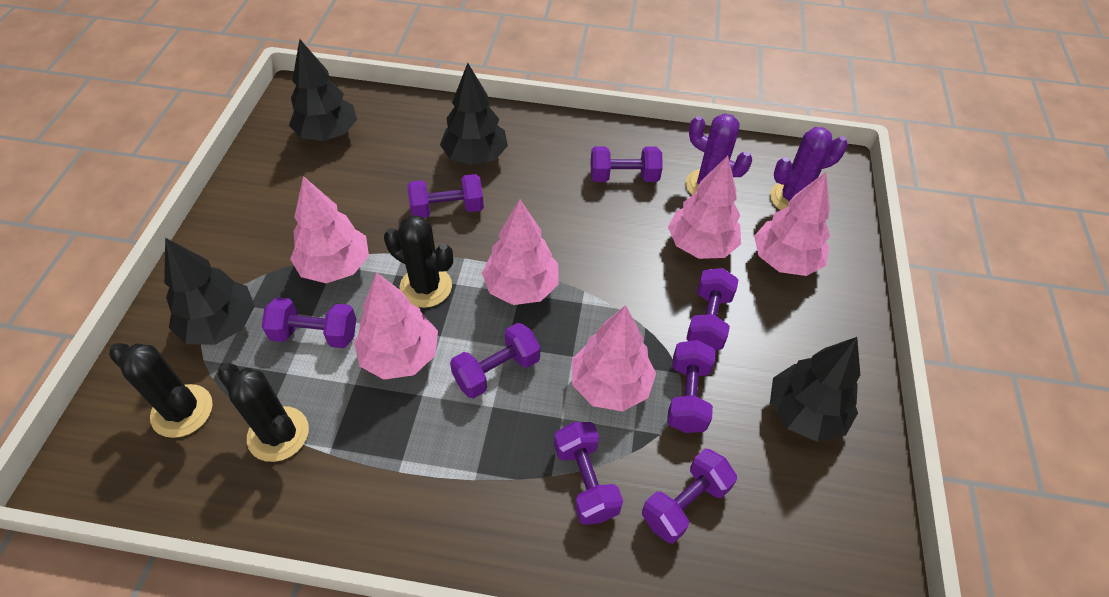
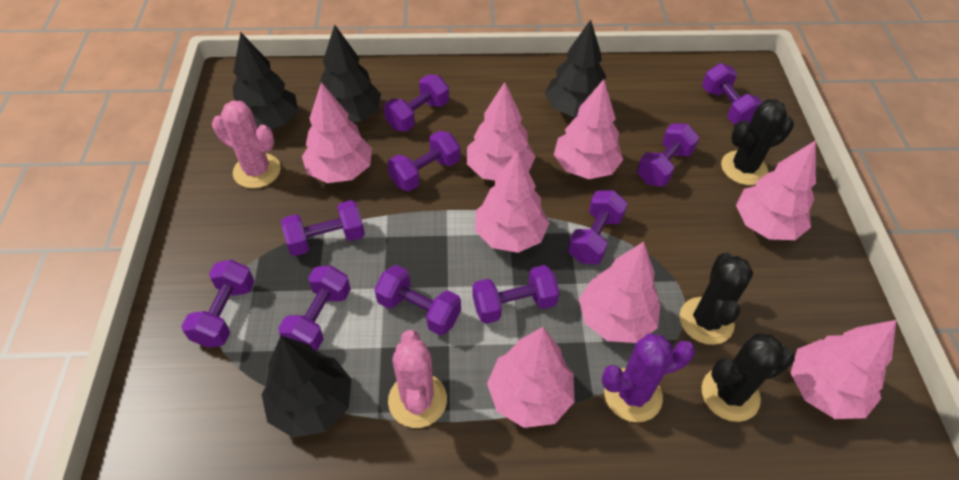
pink cactus: 0 -> 2
pink tree: 6 -> 8
purple cactus: 2 -> 1
purple dumbbell: 8 -> 10

